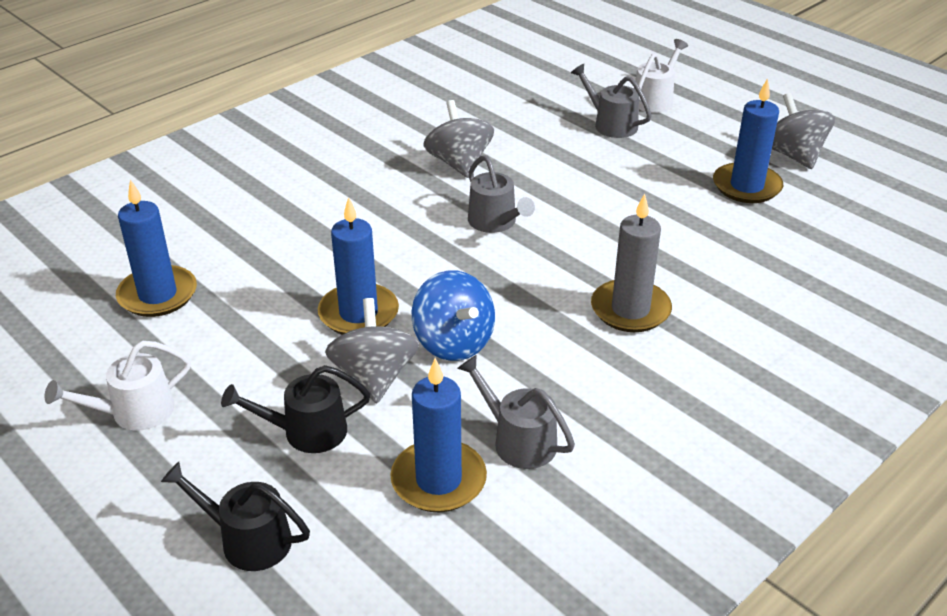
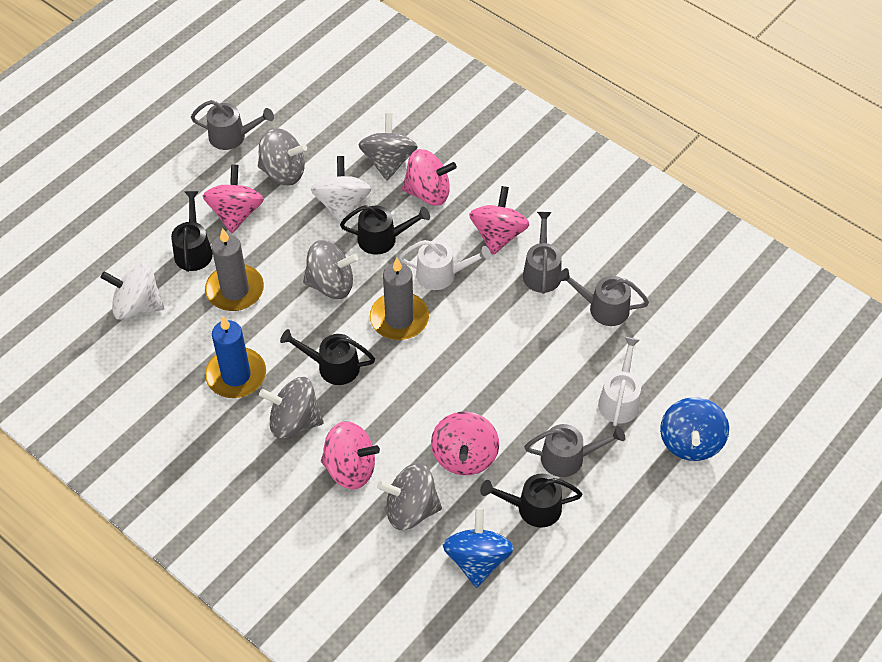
black watering can: 2 -> 4
blue candle: 4 -> 1
blue spinning top: 1 -> 2
grey candle: 1 -> 2
grey spinning top: 3 -> 5
grey watering can: 3 -> 4
pink spinning top: 0 -> 5
white spinning top: 0 -> 2

